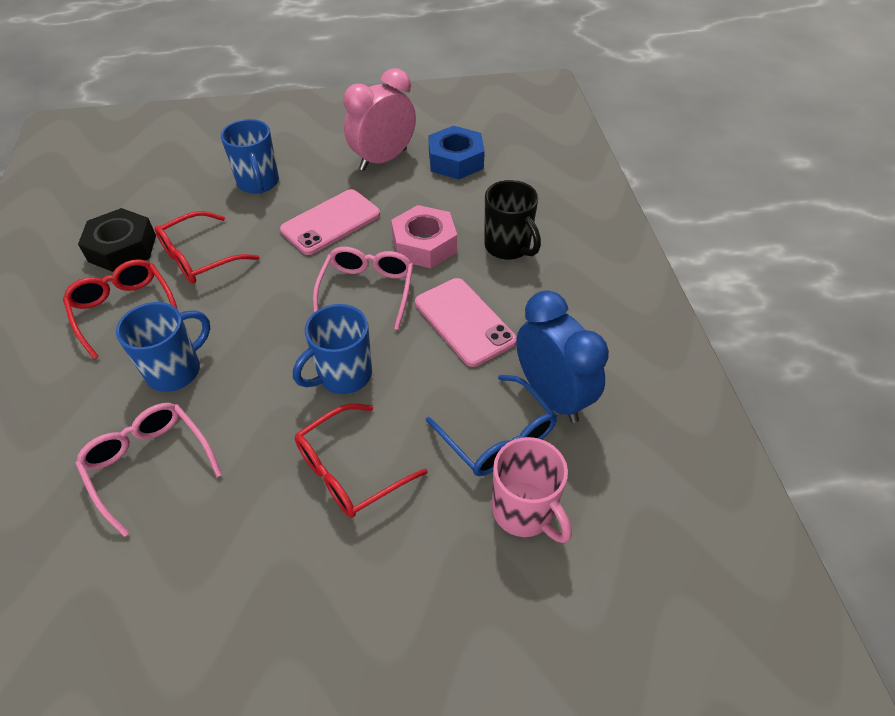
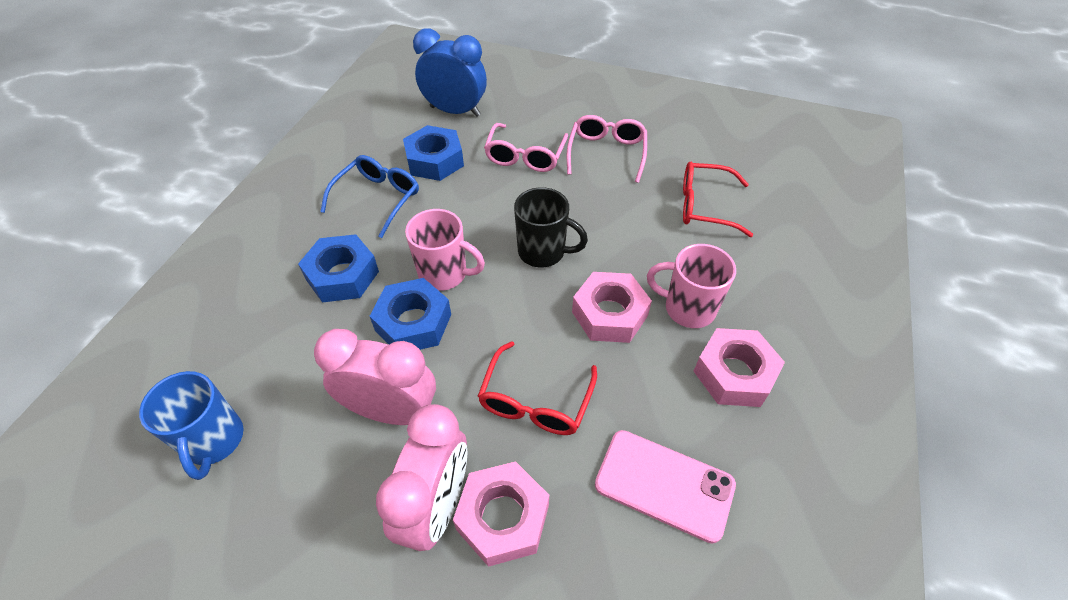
black nut: 1 -> 0
blue mug: 3 -> 1
blue nut: 1 -> 3
pink clock: 1 -> 2
pink mug: 1 -> 2
pink nut: 1 -> 3
pink phone: 2 -> 1
red glasses: 3 -> 2

